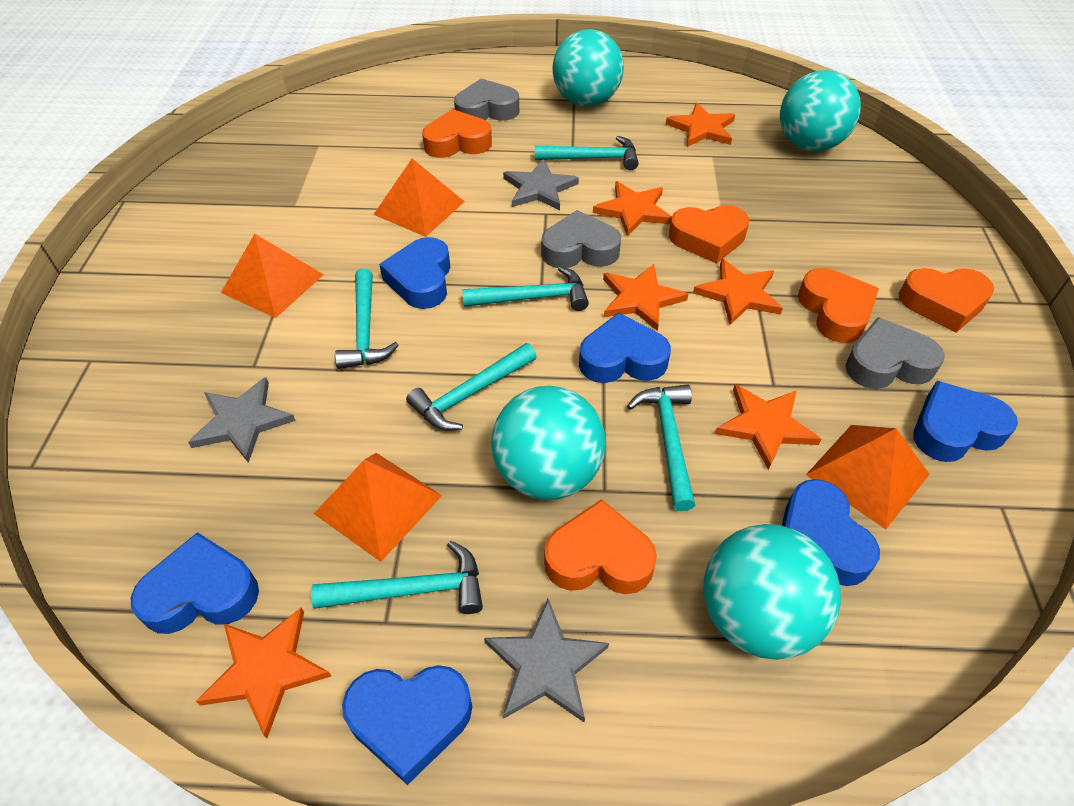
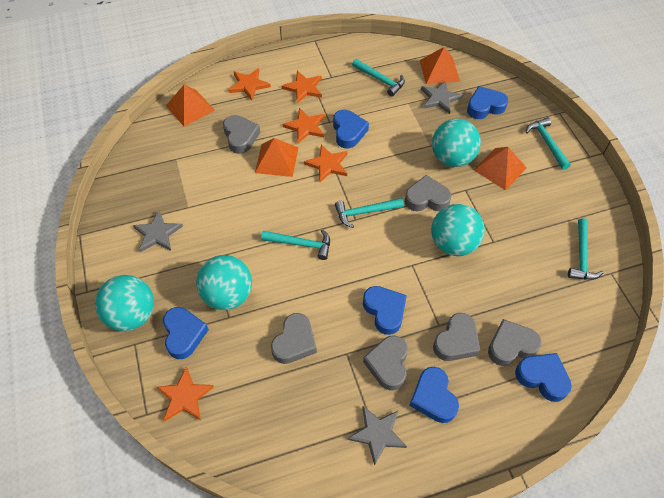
grey heart: 3 -> 6
orange heart: 5 -> 0
orange star: 6 -> 5
turquoise hammer: 6 -> 5

